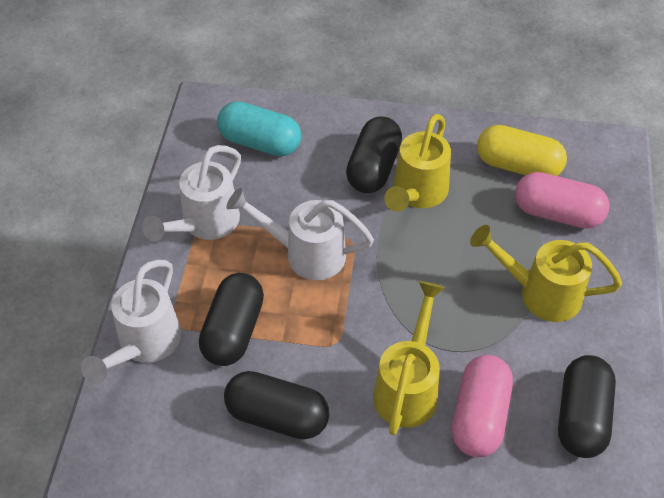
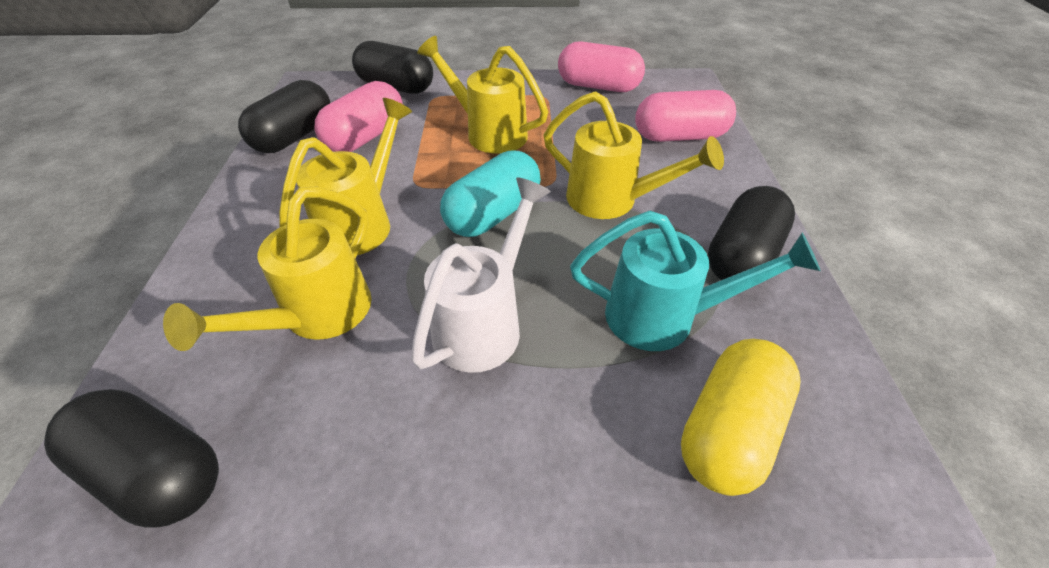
pink capsule: 2 -> 3
turquoise watering can: 0 -> 1
white watering can: 3 -> 1
yellow watering can: 3 -> 4

